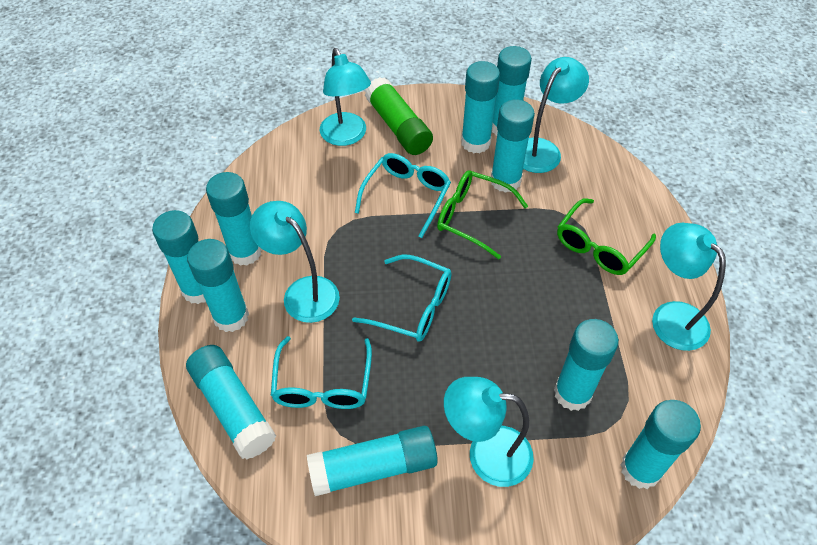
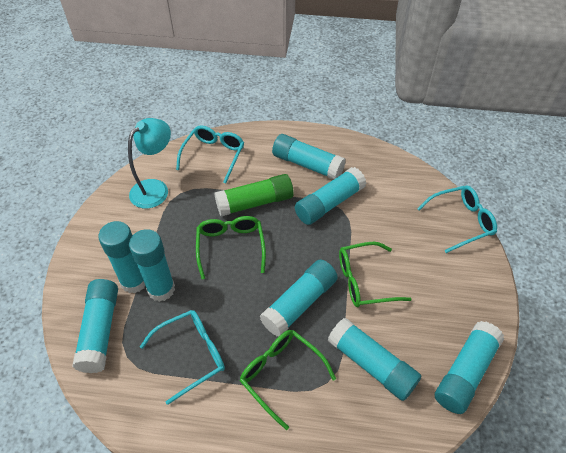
green glasses: 2 -> 3
turquoise glue stick: 10 -> 8
turquoise lamp: 5 -> 1

